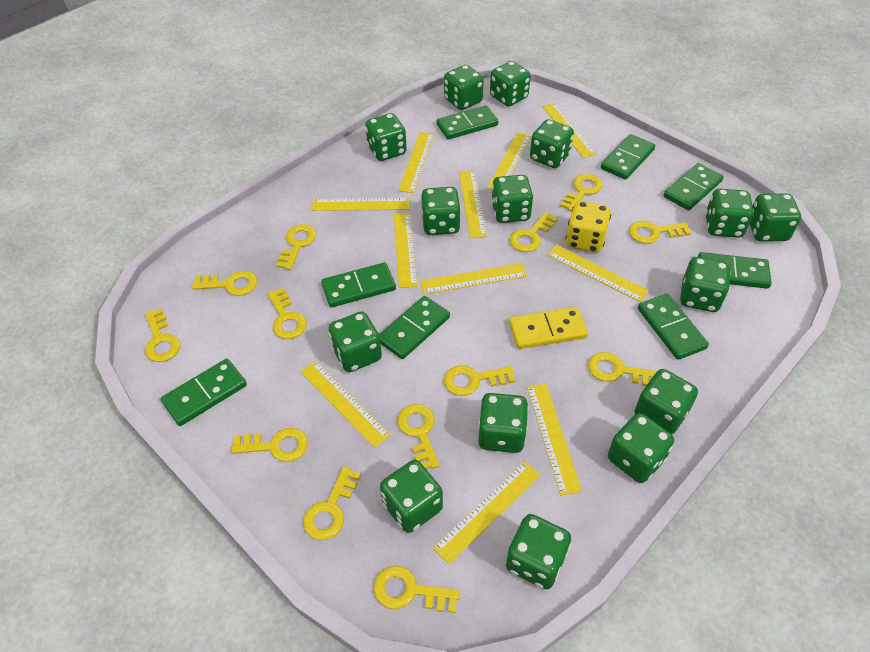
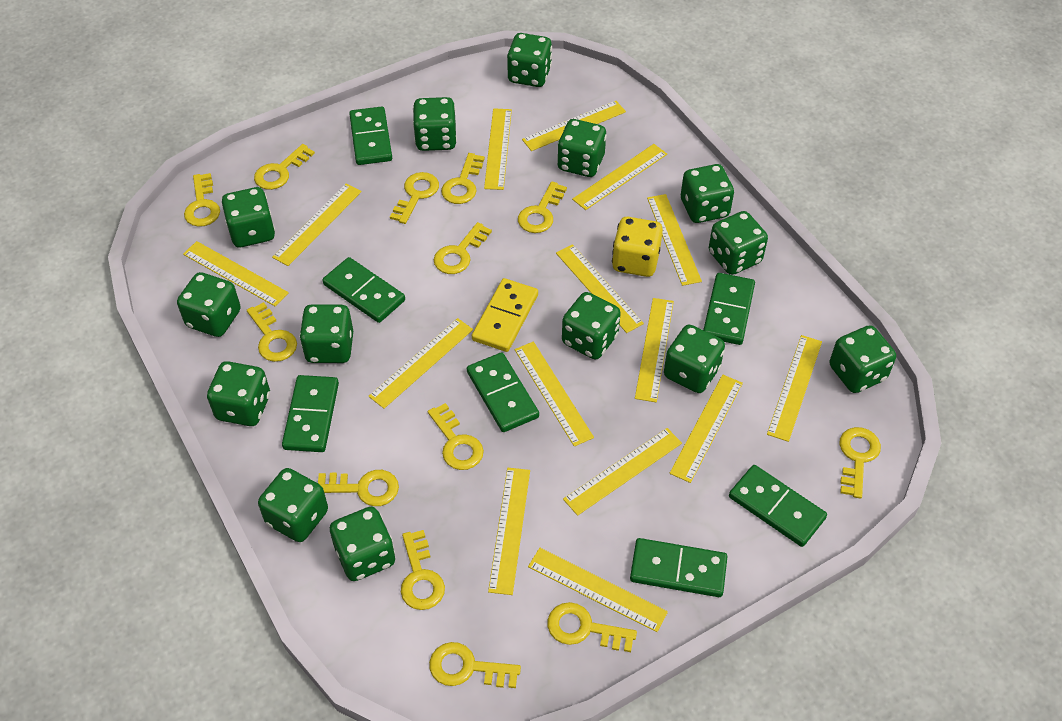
green dice: 15 -> 14
green domino: 8 -> 7
yellow ruler: 11 -> 15

